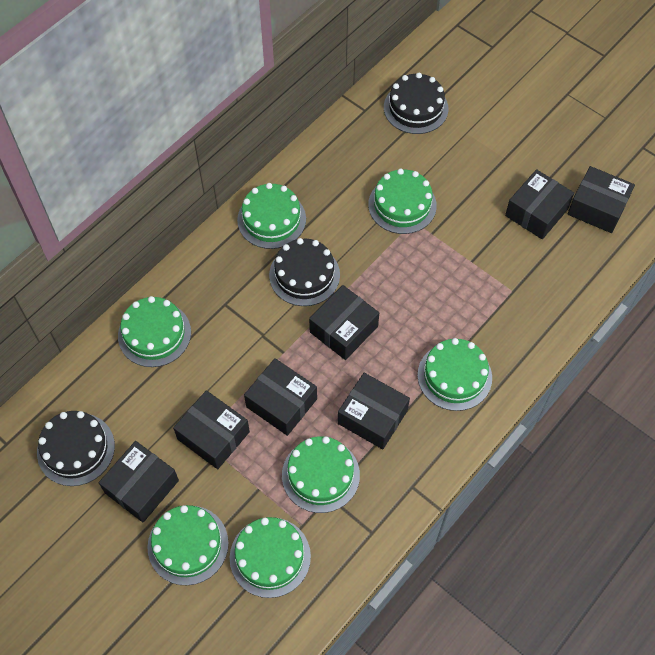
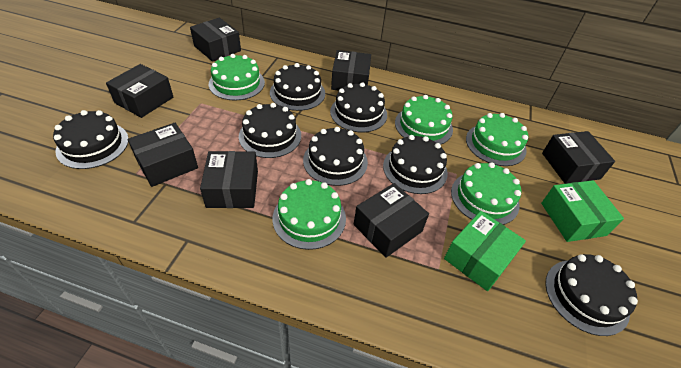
black cake: 3 -> 7
green box: 0 -> 2
green cake: 7 -> 5

